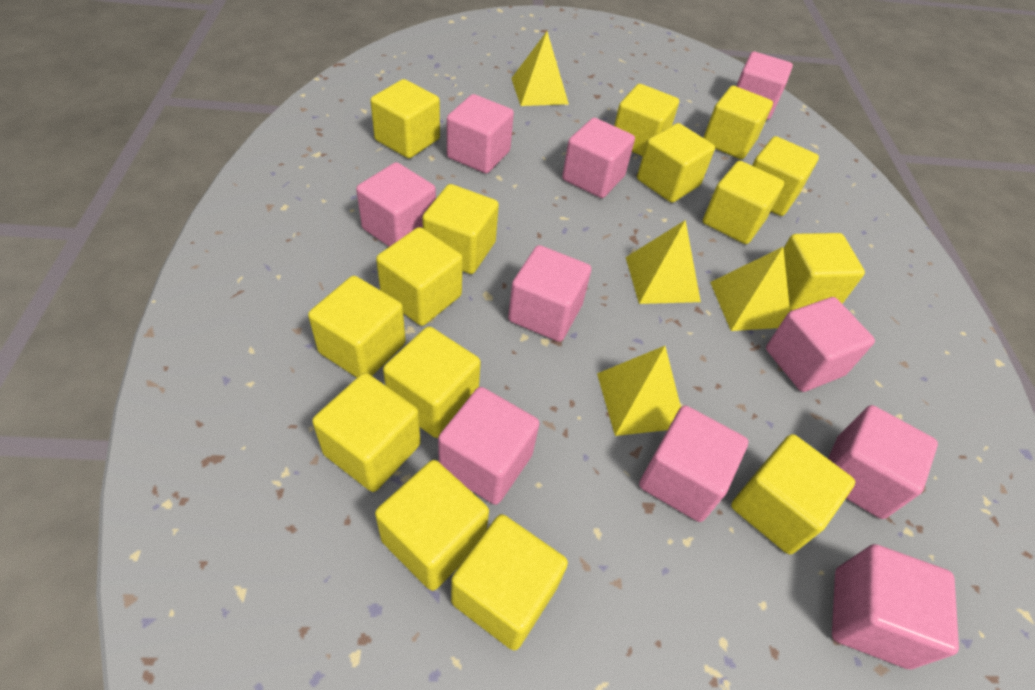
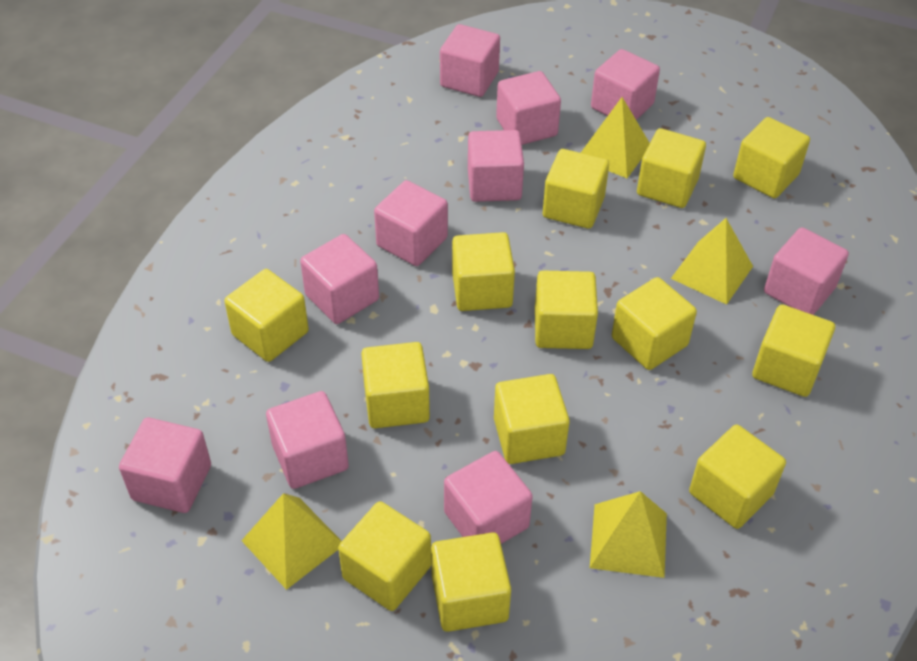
yellow cube: 15 -> 13

